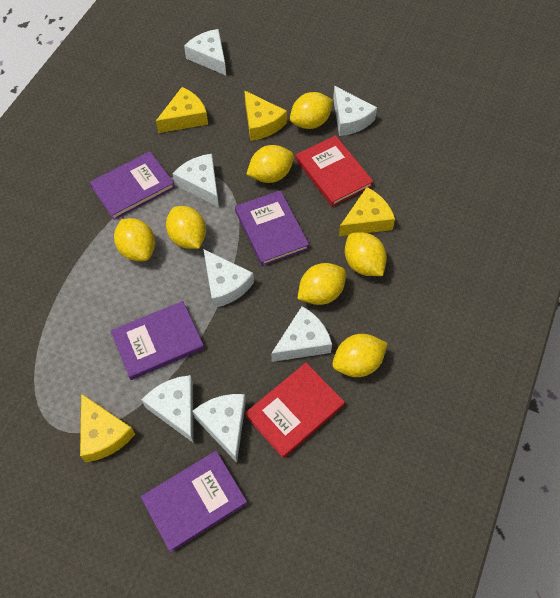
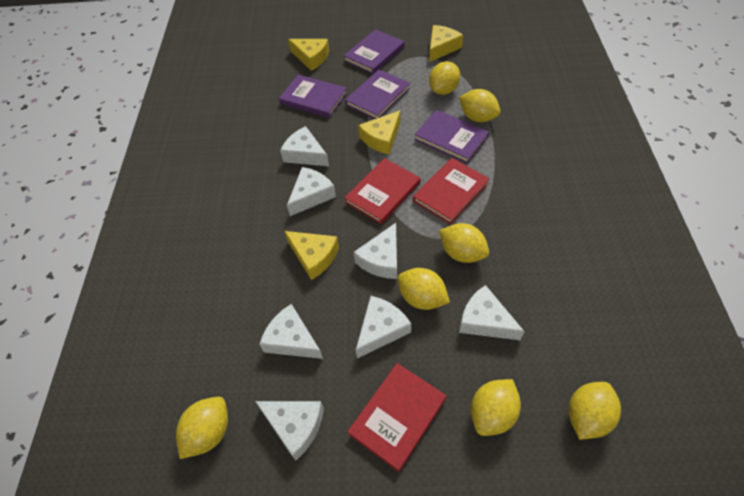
red book: 2 -> 3

